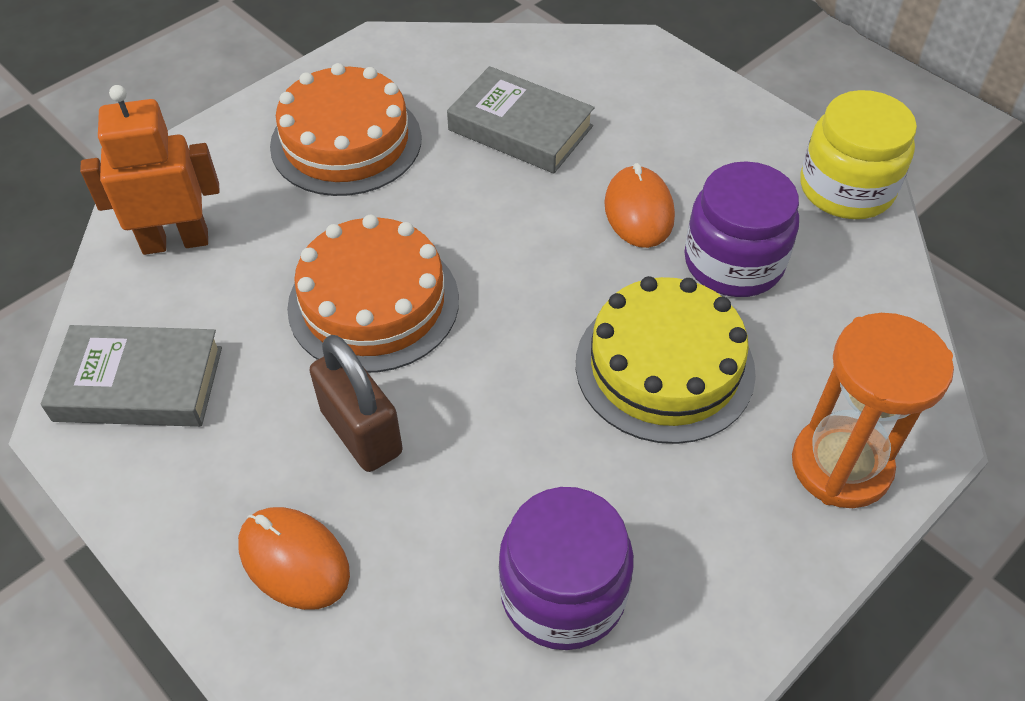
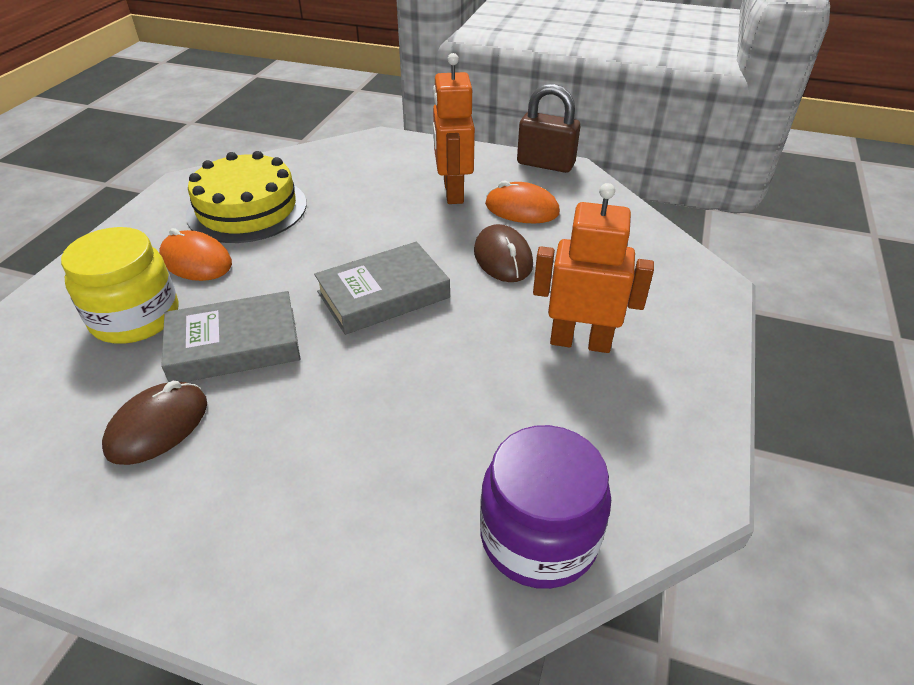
brown mouse: 0 -> 2
orange cake: 2 -> 0
orange hourglass: 1 -> 0
orange robot: 1 -> 2
purple jar: 2 -> 1

